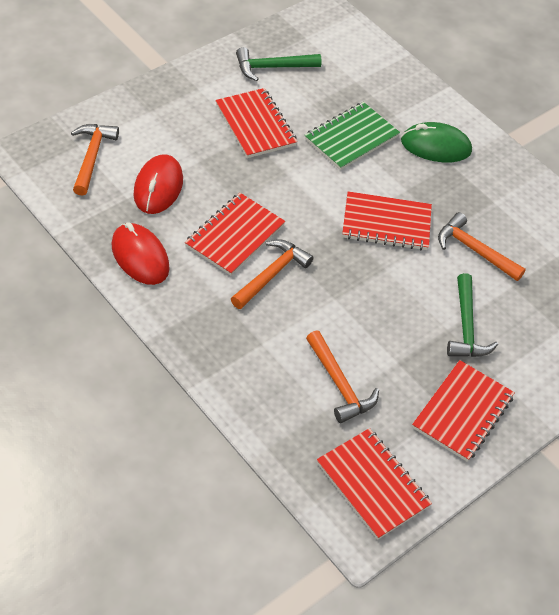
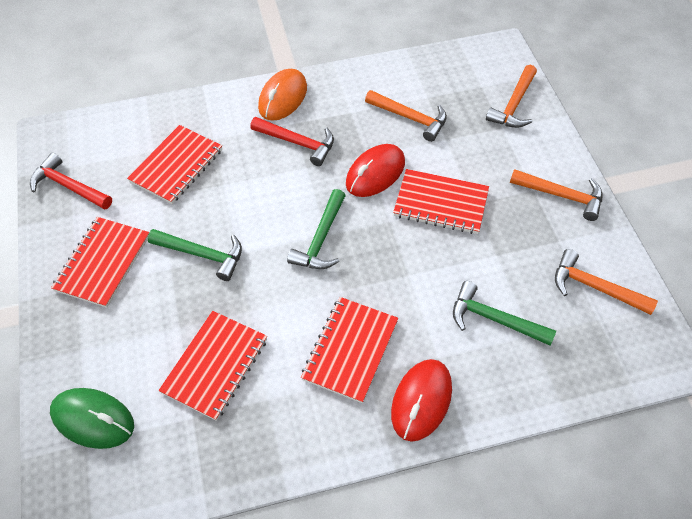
green hammer: 2 -> 3
green notebook: 1 -> 0
orange mouse: 0 -> 1
red hammer: 0 -> 2

